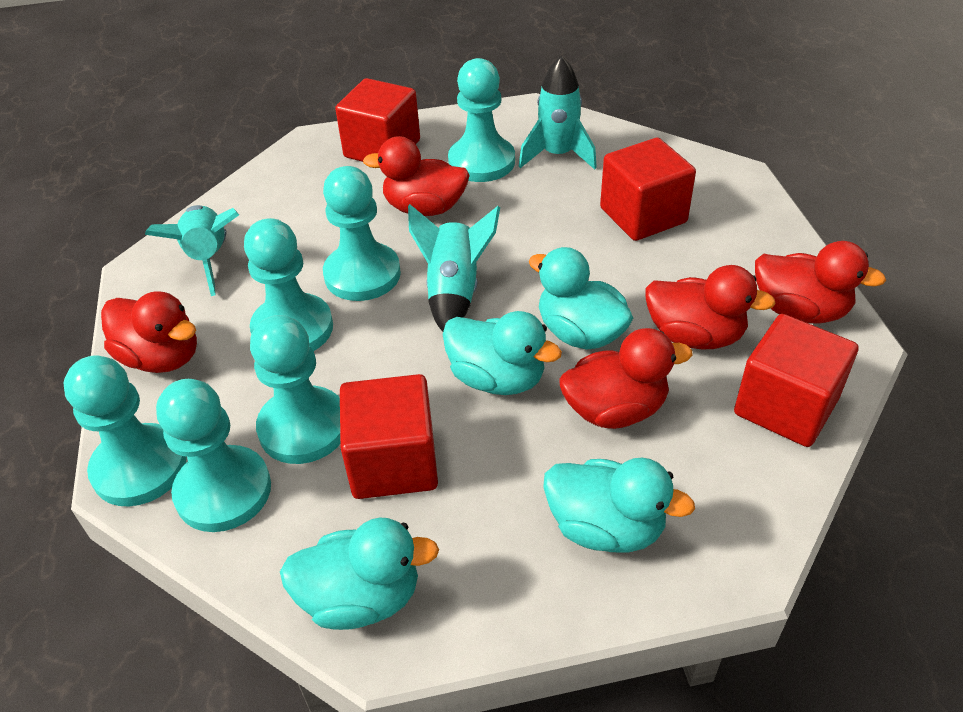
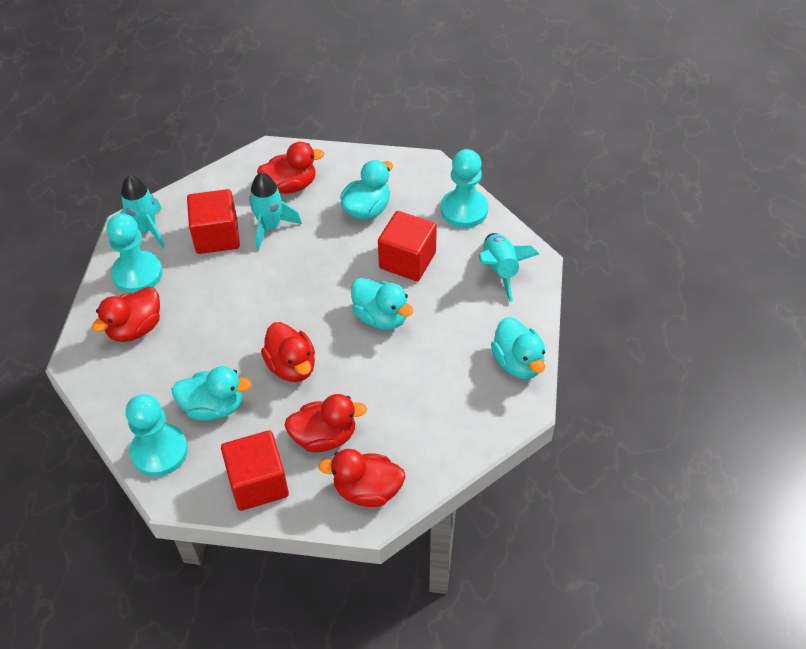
red cube: 4 -> 3
turquoise pawn: 6 -> 3

